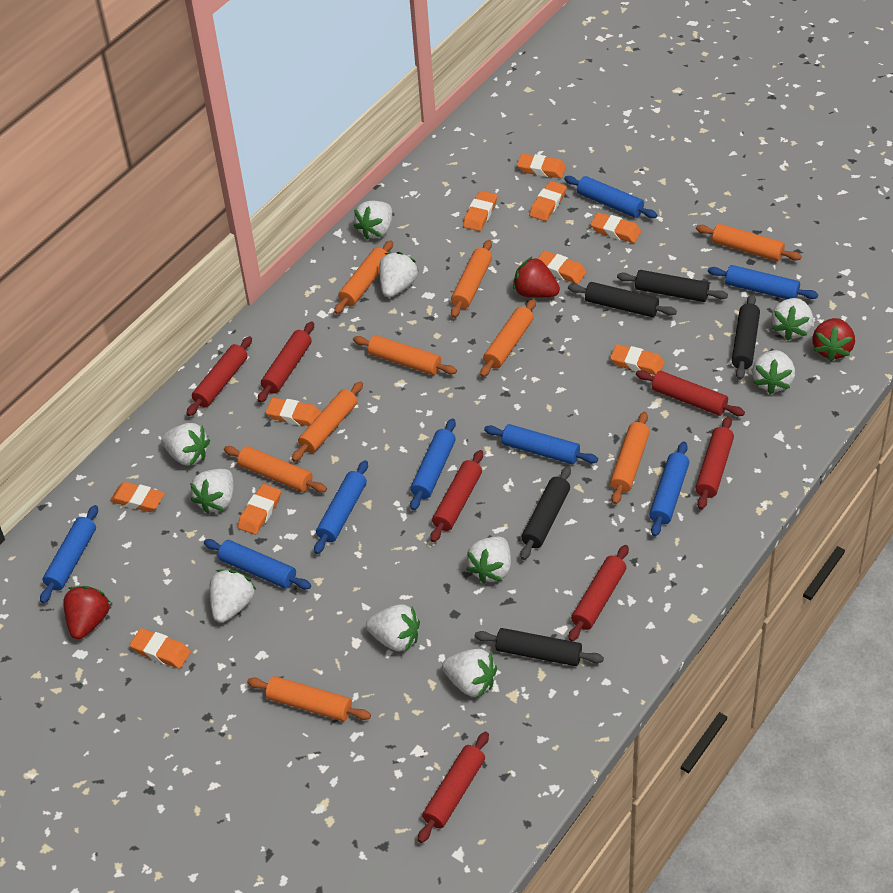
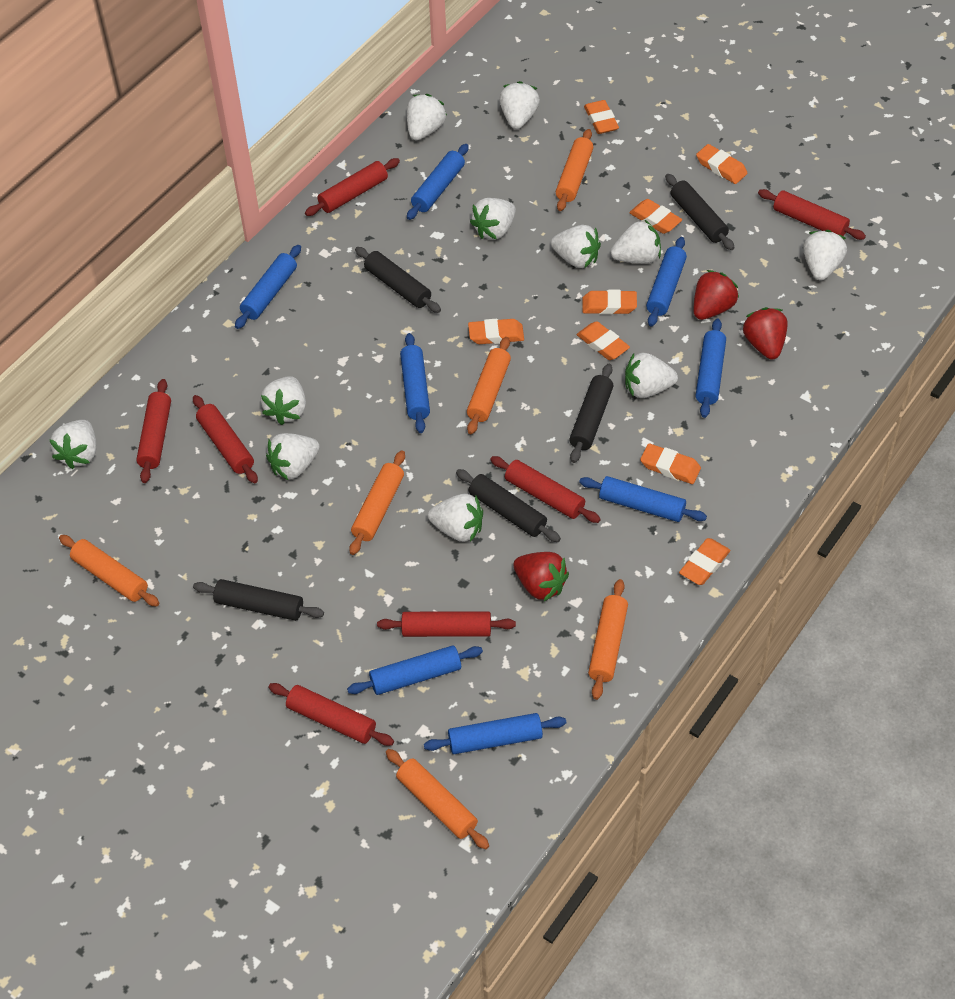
orange eraser: 10 -> 8
orange rolling pin: 9 -> 6
white strawberry: 10 -> 11

